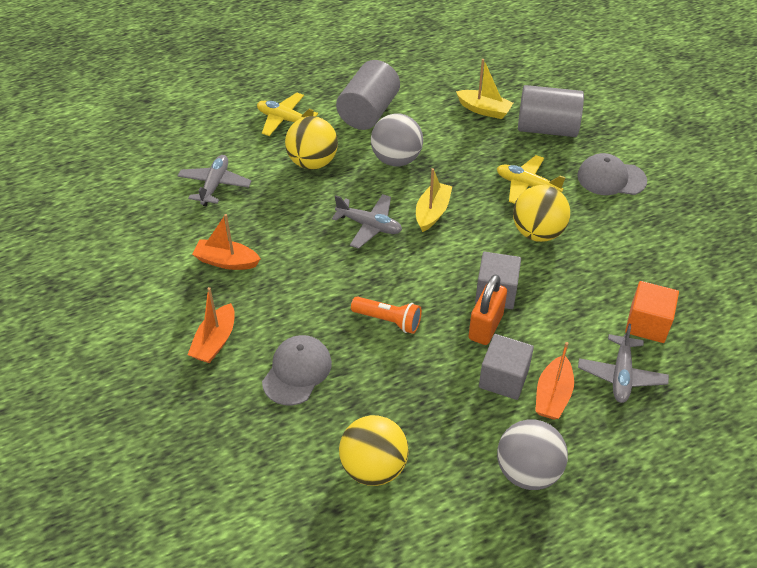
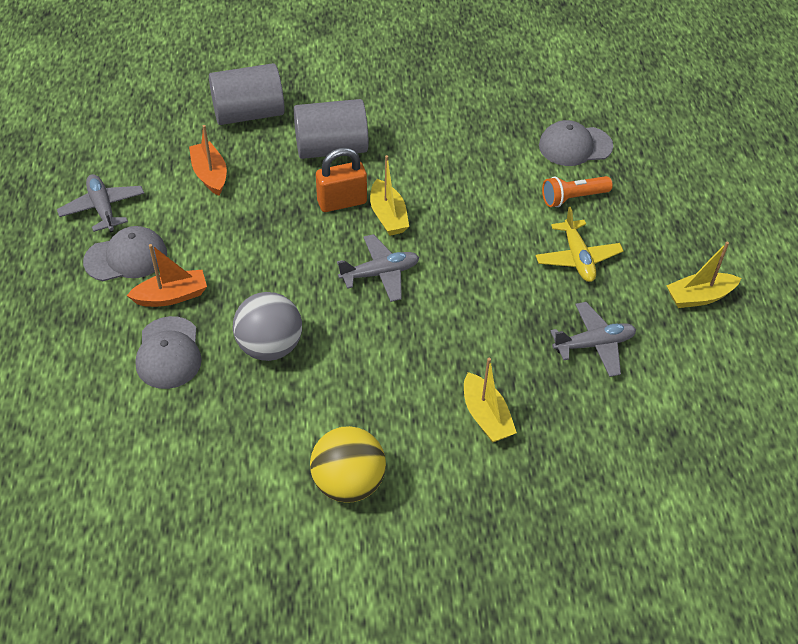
grey ball: 2 -> 1
grey cap: 2 -> 3
grey cube: 2 -> 0
orange boat: 3 -> 2
orange cube: 1 -> 0
yellow ball: 3 -> 1
yellow boat: 2 -> 3
yellow plane: 2 -> 1

